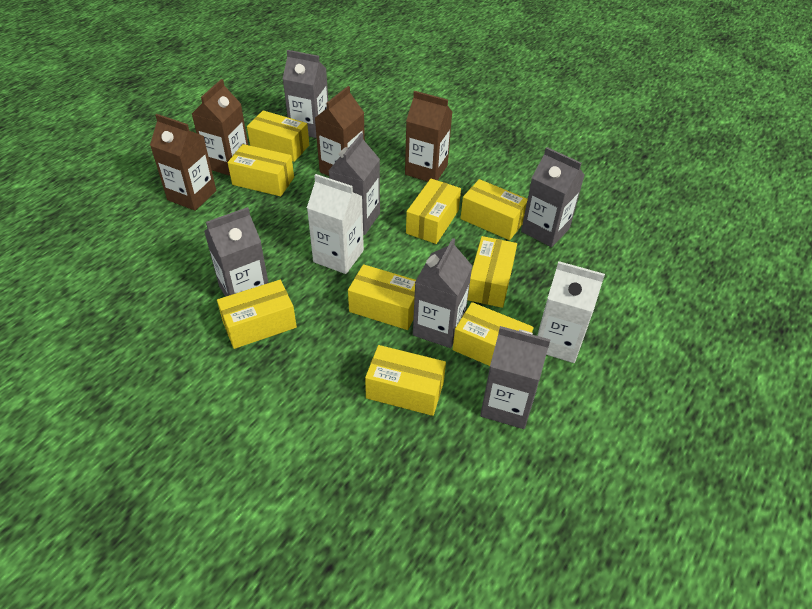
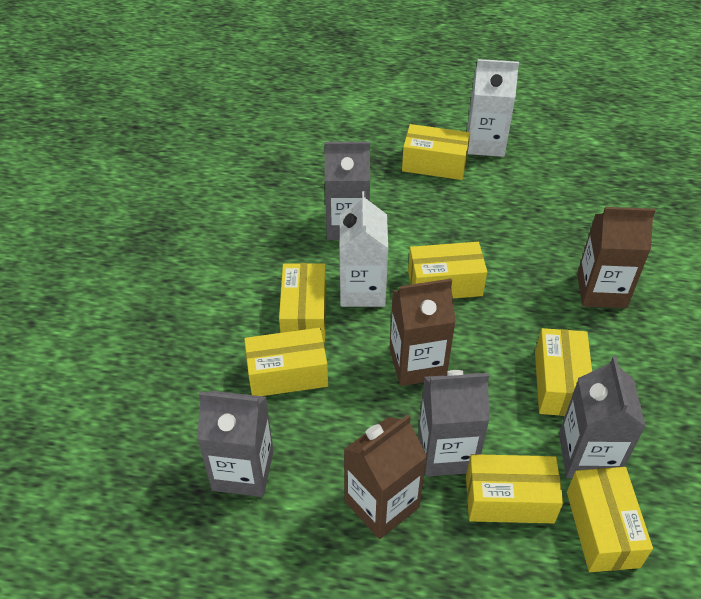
brown carton: 4 -> 3
grey carton: 6 -> 4
yellow box: 9 -> 7

